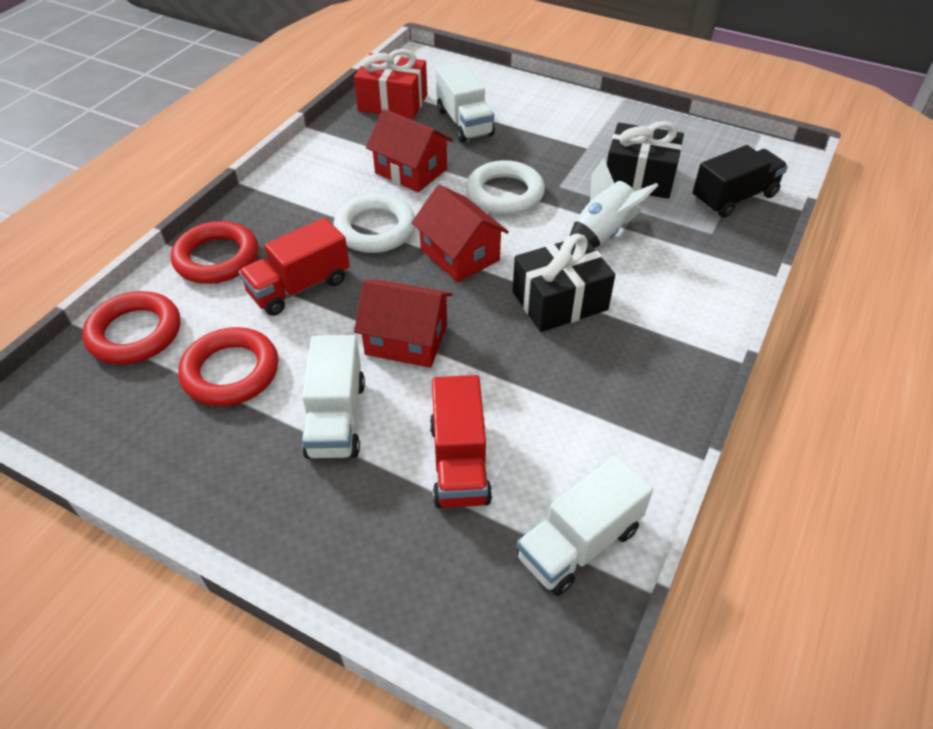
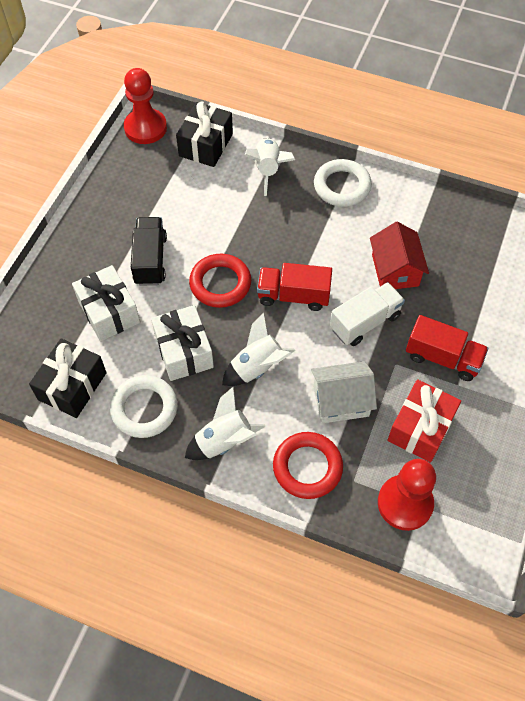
red house: 3 -> 1
red pawn: 0 -> 2
red ring: 3 -> 2
white gift: 0 -> 2
white house: 0 -> 1
white rocket: 1 -> 3
white truck: 3 -> 1

